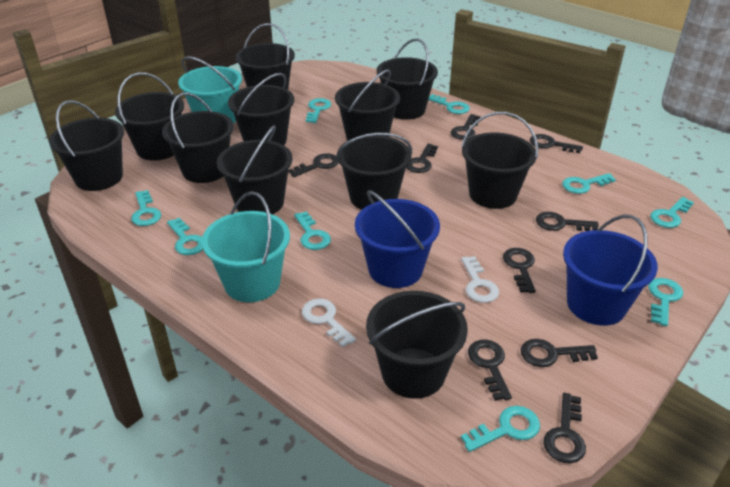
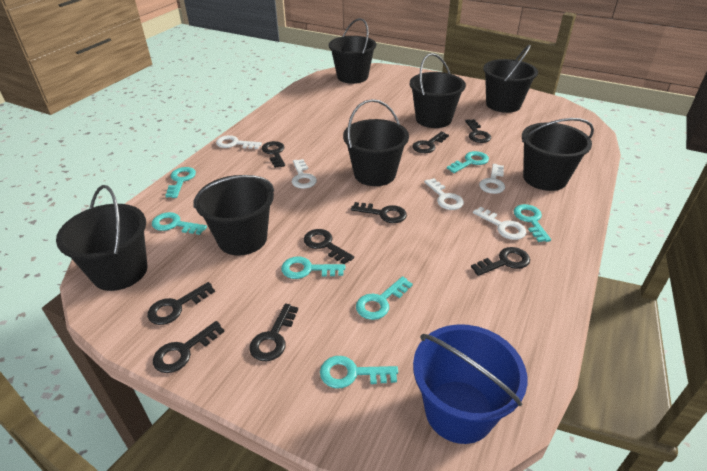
black bucket: 11 -> 7
blue bucket: 2 -> 1
turquoise bucket: 2 -> 0
turquoise key: 9 -> 7
white key: 2 -> 5

